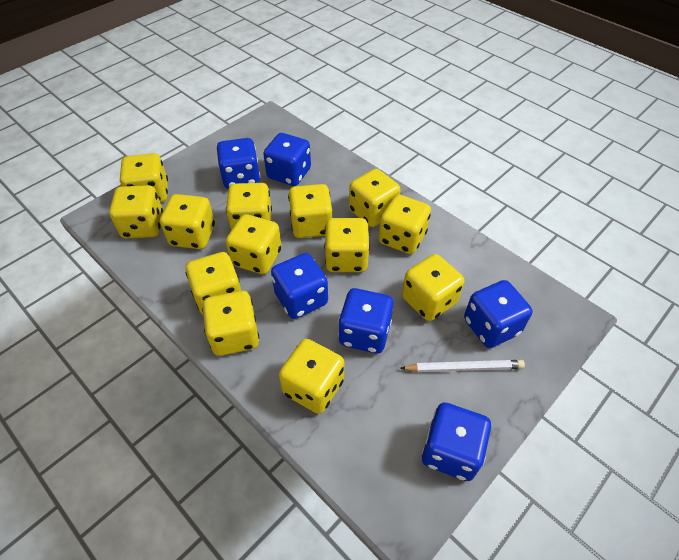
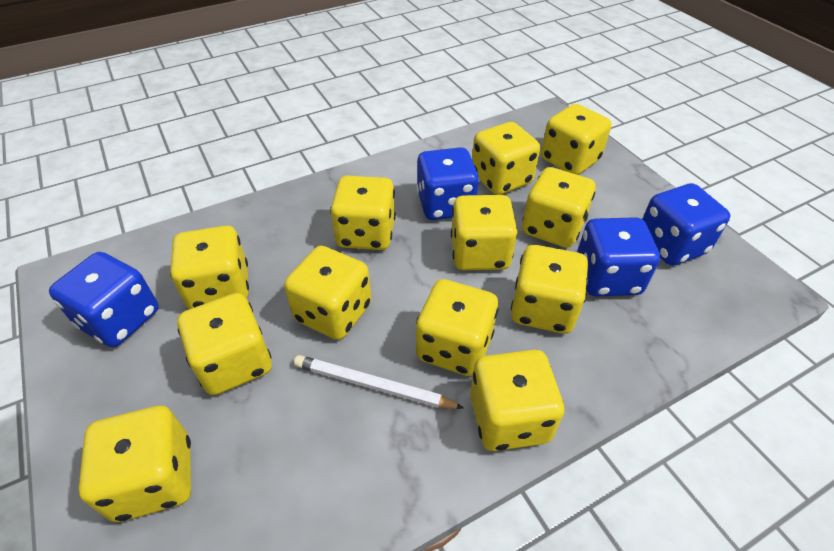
blue dice: 6 -> 4
yellow dice: 13 -> 12

